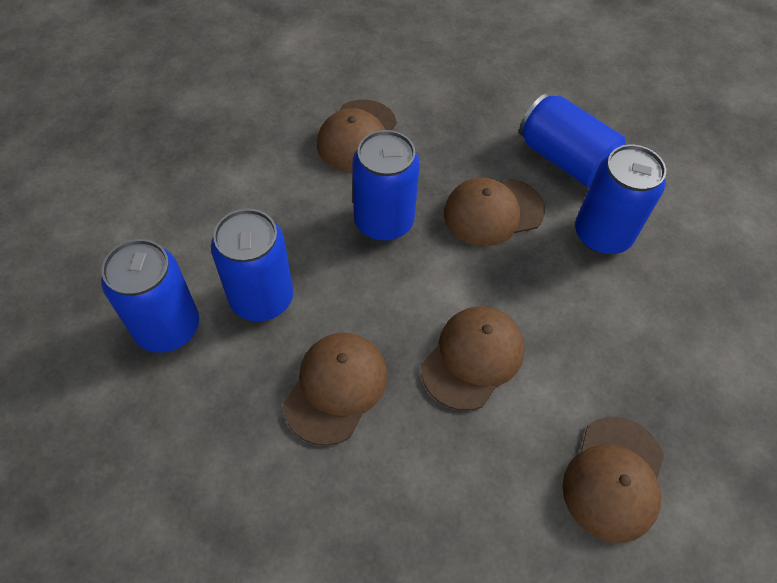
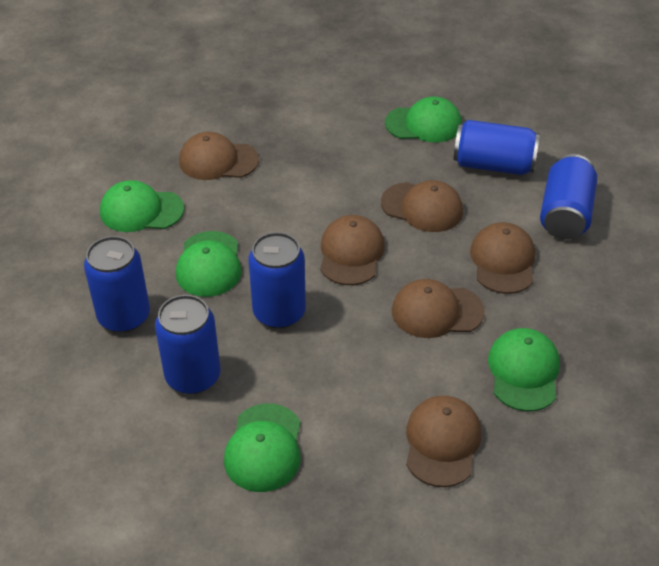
brown cap: 5 -> 6
green cap: 0 -> 5

